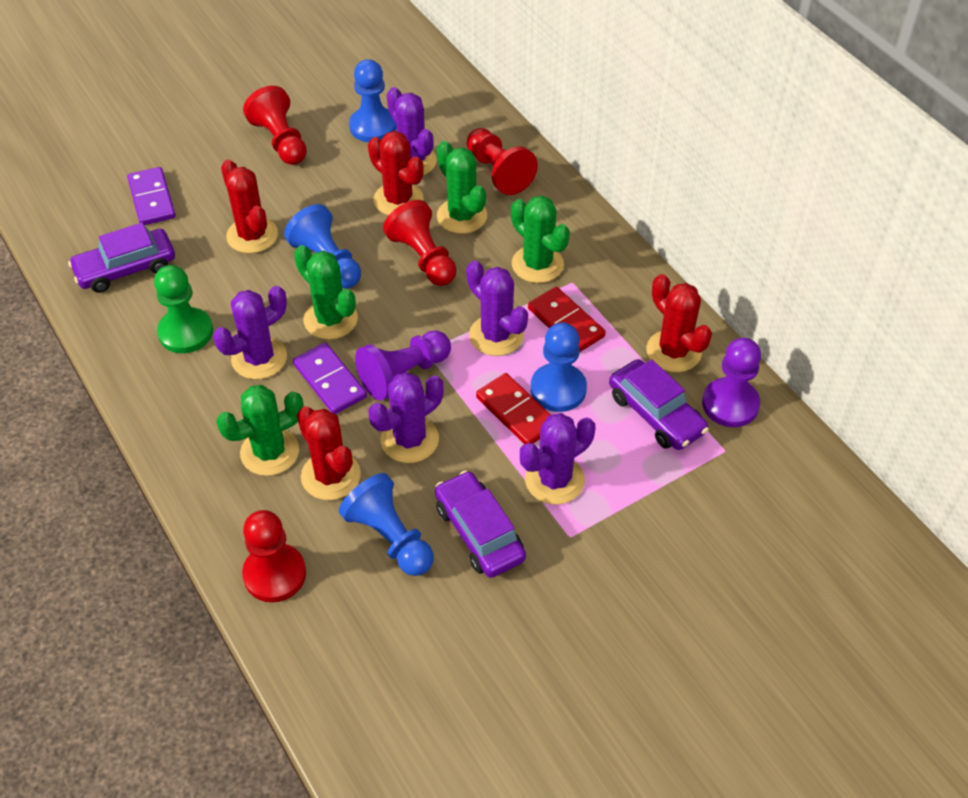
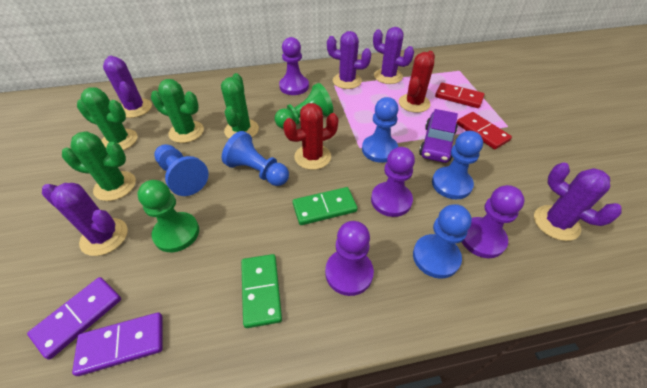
blue pawn: 4 -> 5
green domino: 0 -> 2
green pawn: 1 -> 2
purple car: 3 -> 1
purple pawn: 2 -> 4
red cactus: 4 -> 2
red pawn: 4 -> 0

